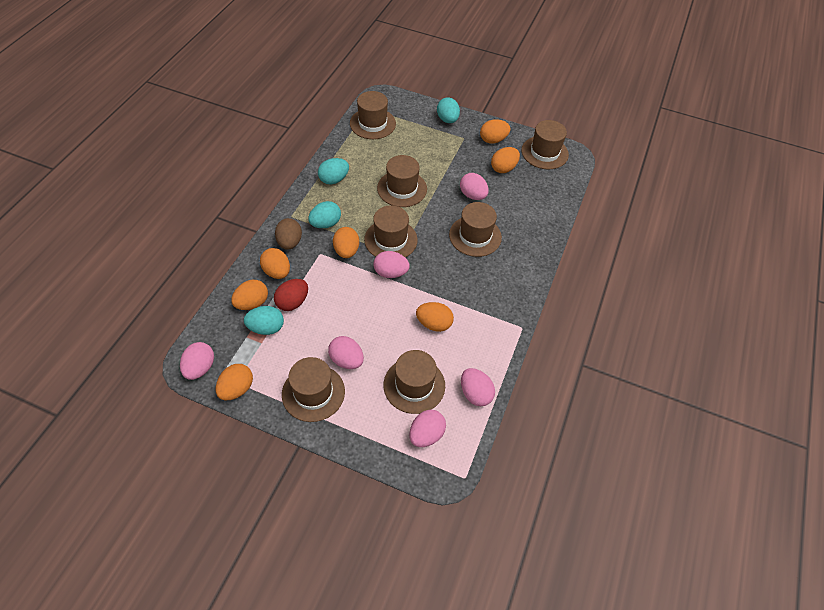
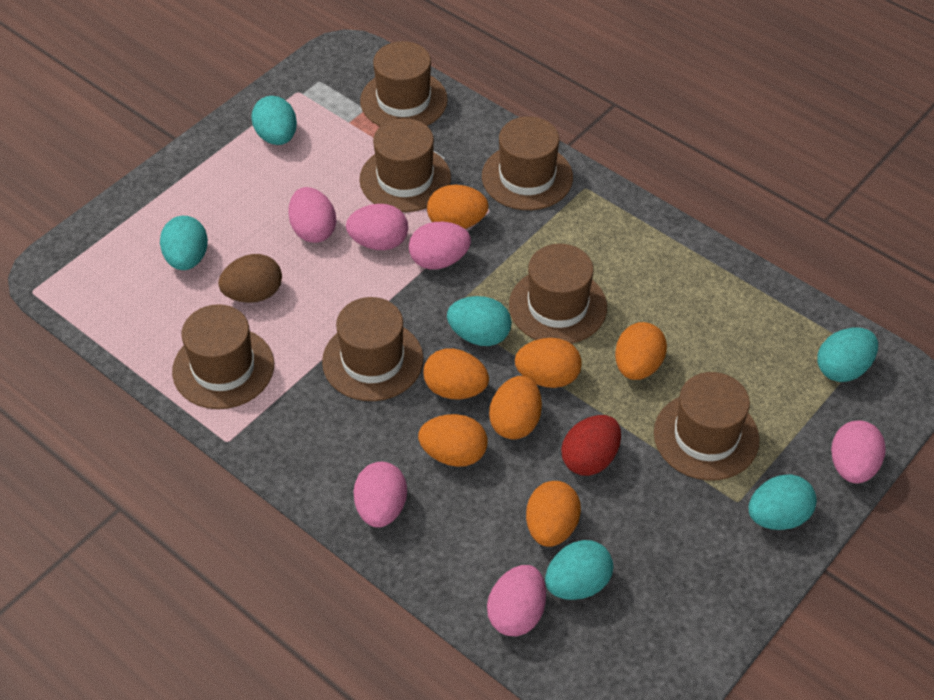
turquoise egg: 4 -> 6

